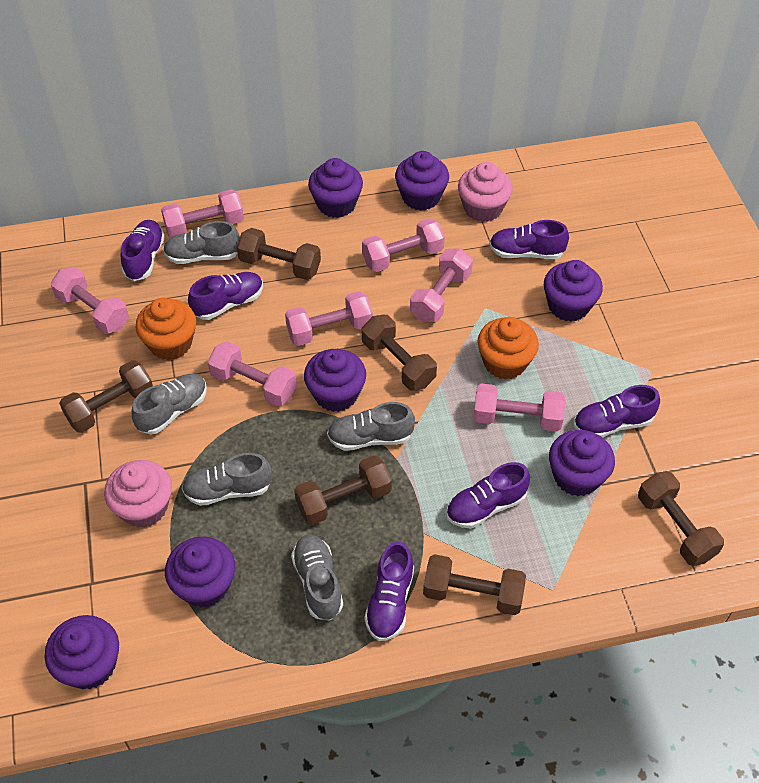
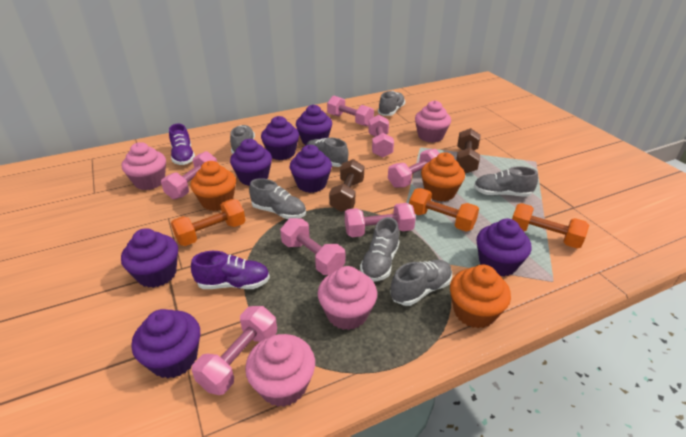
brown dumbbell: 6 -> 2
grey shoe: 5 -> 7
orange cupcake: 2 -> 3
orange dumbbell: 0 -> 3
pink cupcake: 2 -> 4
purple shoe: 6 -> 2

